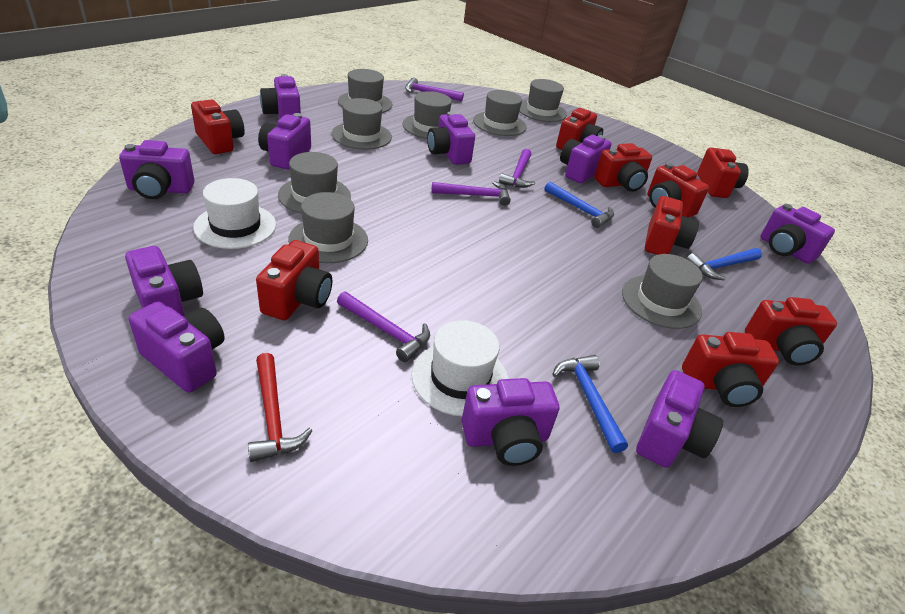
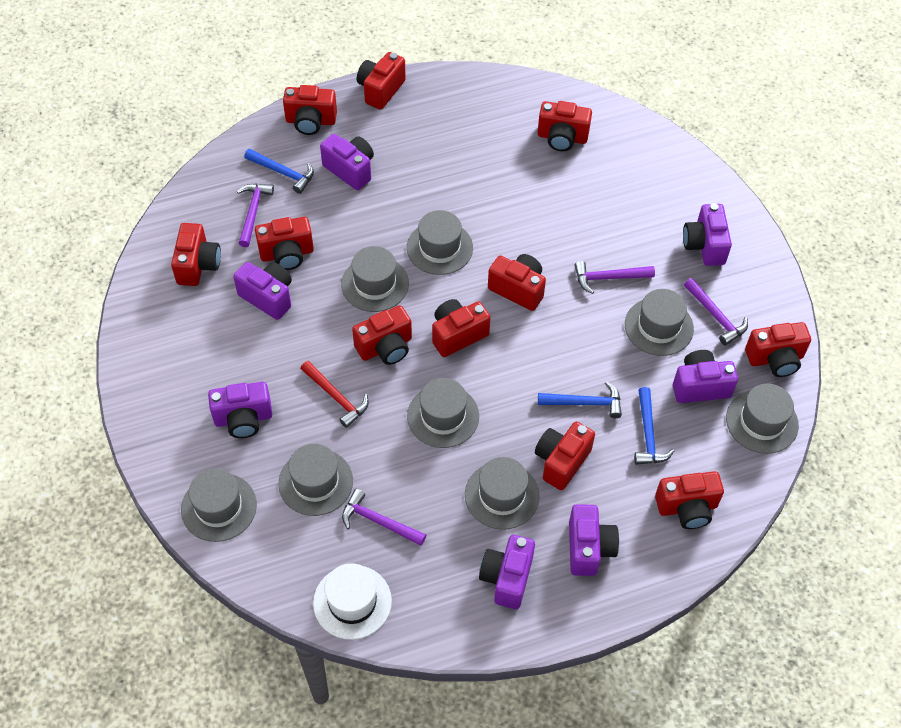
purple camera: 10 -> 7
red camera: 9 -> 11
white hat: 2 -> 1

